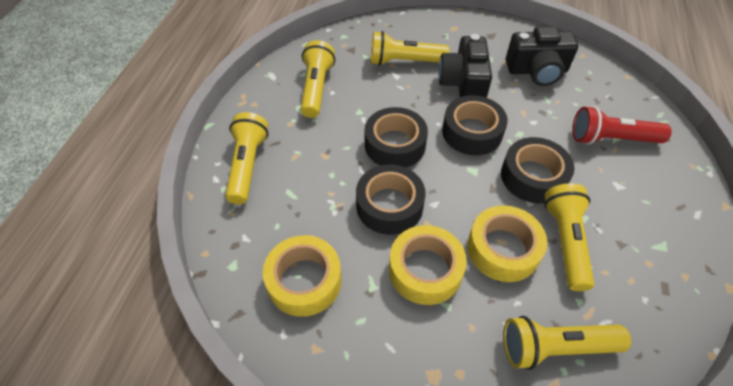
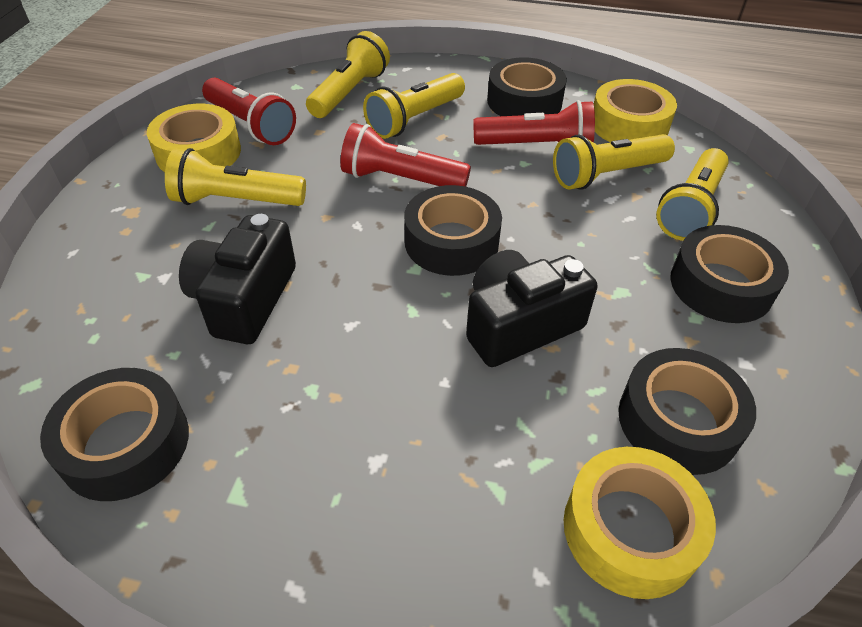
black tape: 4 -> 5
red flashlight: 1 -> 3

